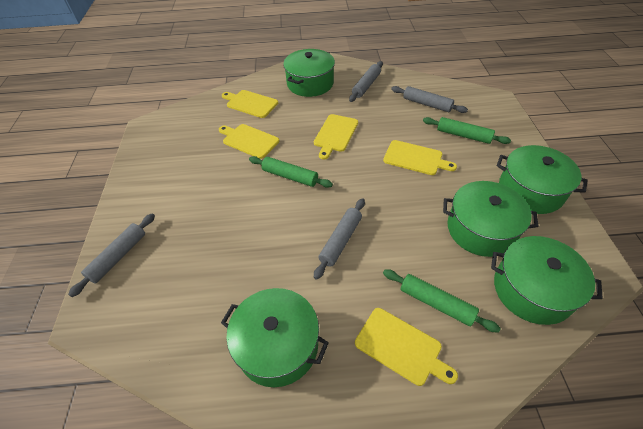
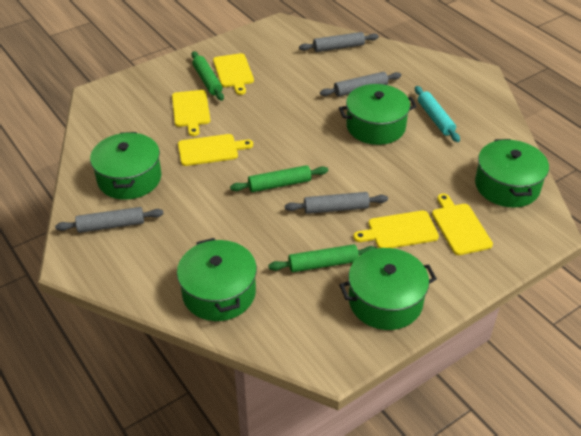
turquoise rolling pin: 0 -> 1

